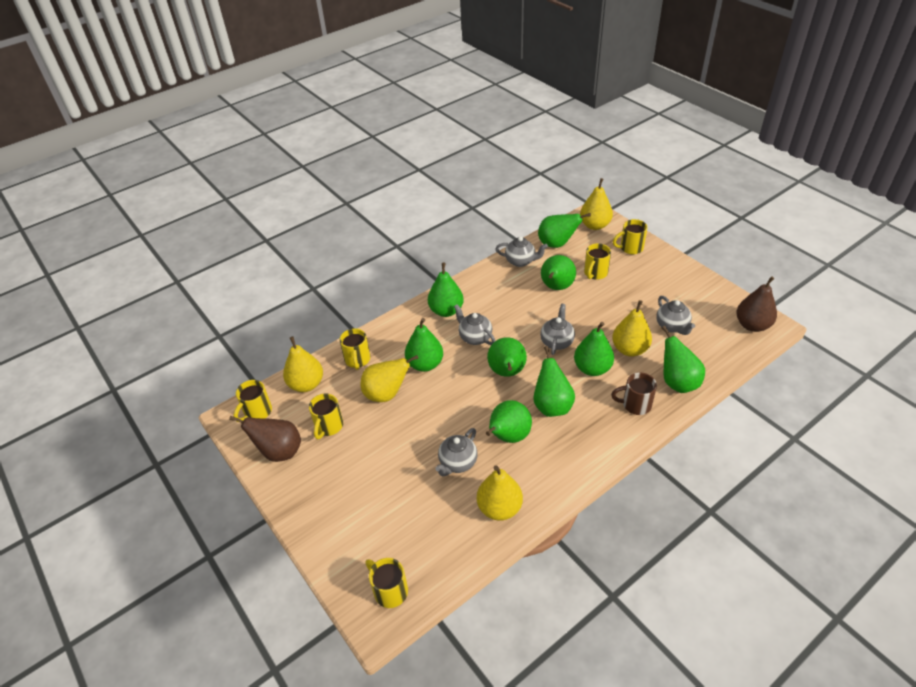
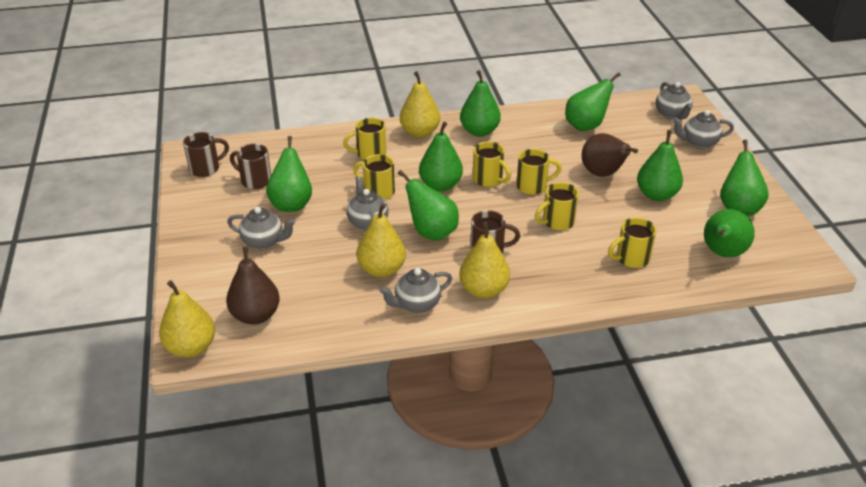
brown mug: 1 -> 3
green pear: 9 -> 8
yellow pear: 5 -> 4

